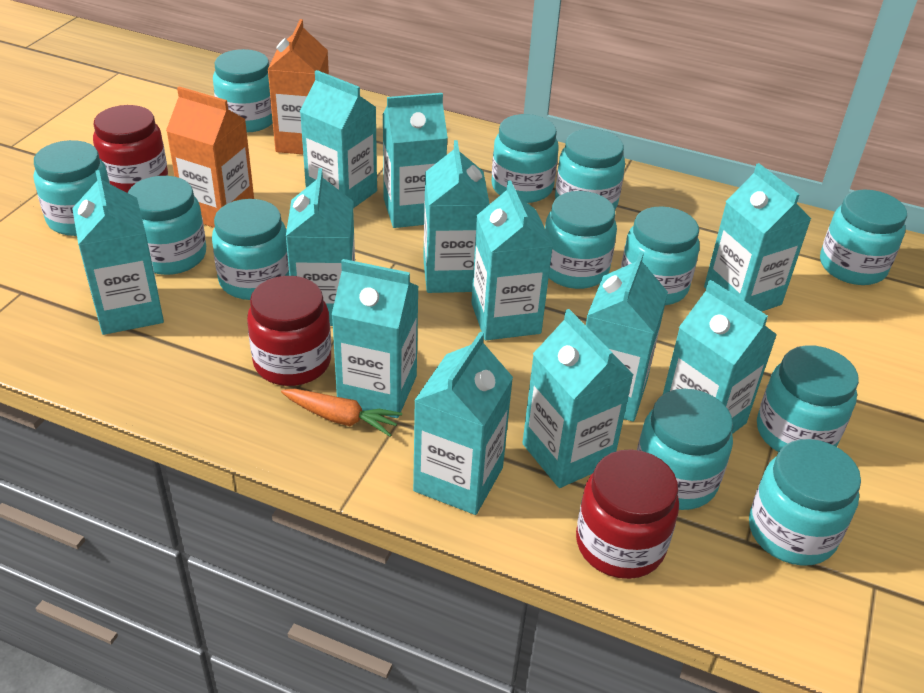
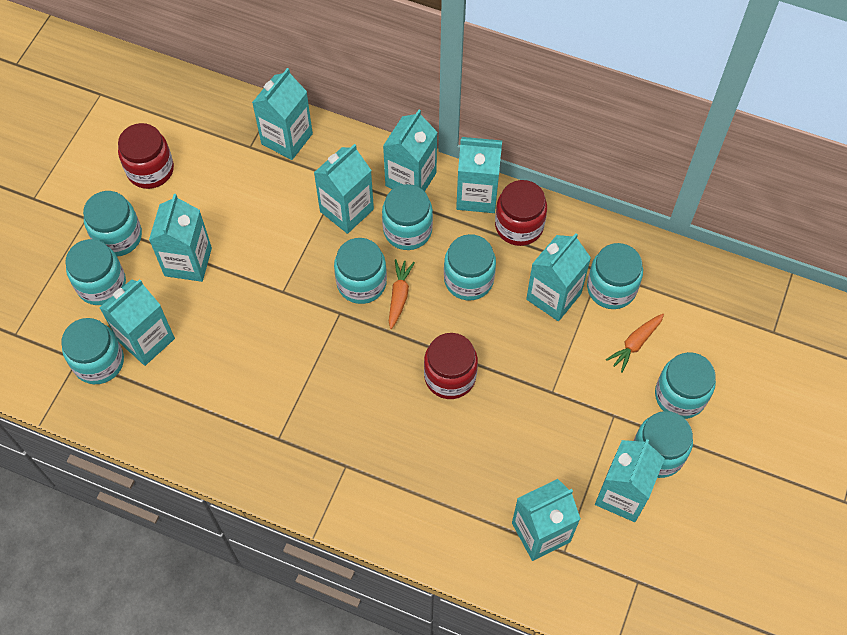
orange carrot: 1 -> 2
orange carton: 2 -> 0
turquoise carton: 12 -> 9
turquoise jar: 12 -> 9

